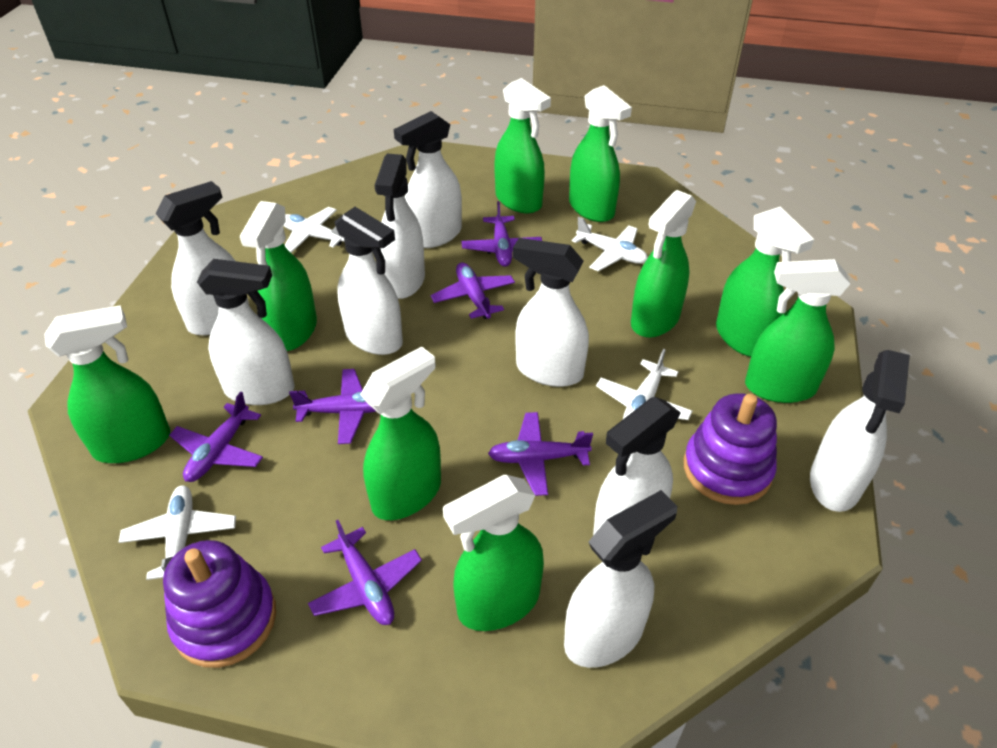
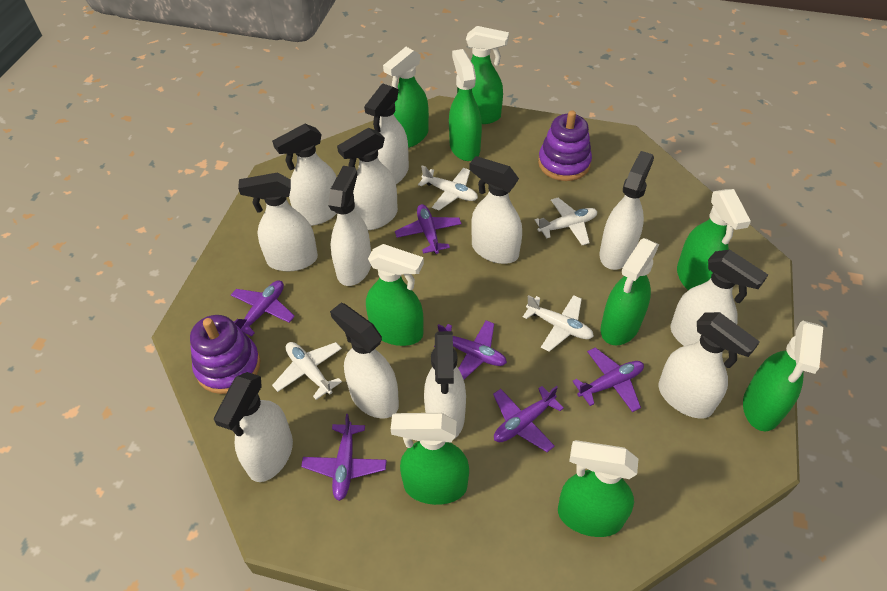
white spray bottle: 9 -> 12

